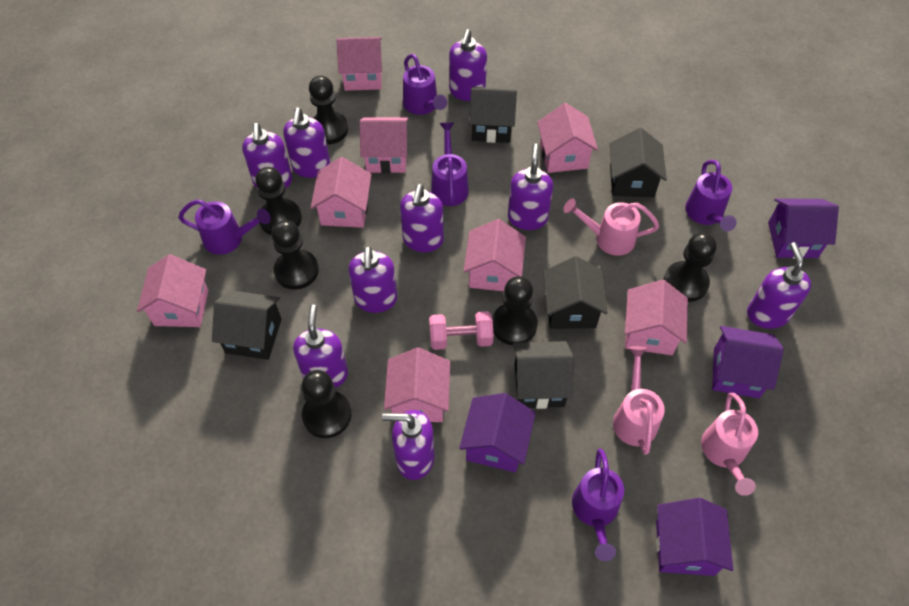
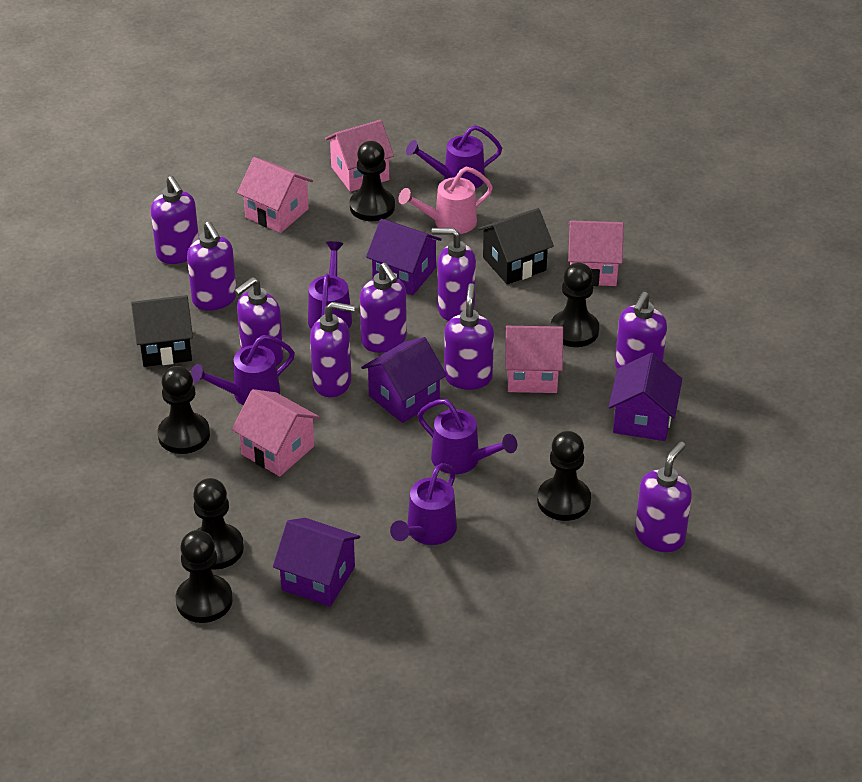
black house: 5 -> 2
pink dumbbell: 1 -> 0
pink house: 8 -> 5
pink watering can: 3 -> 1

